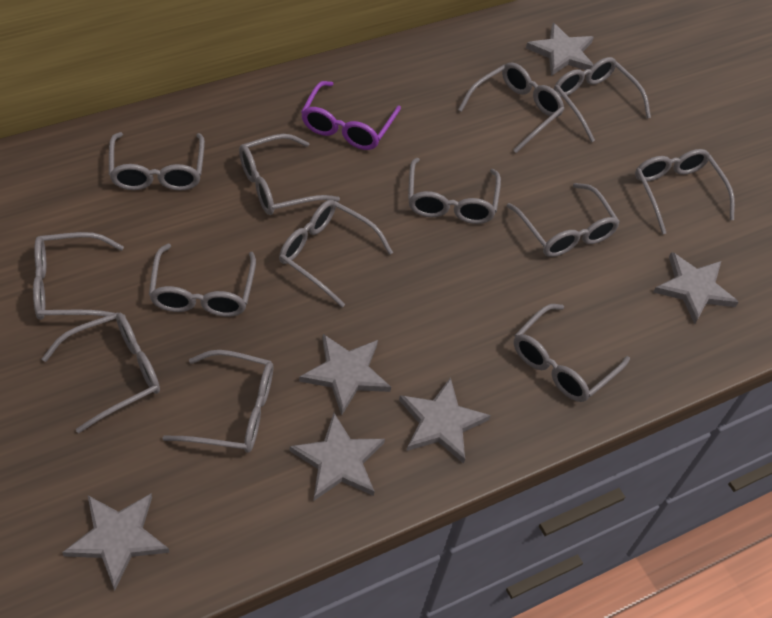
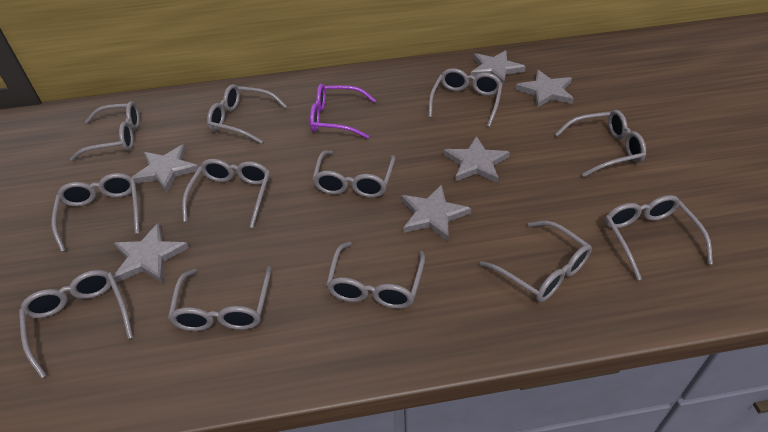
grey glasses: 13 -> 12

